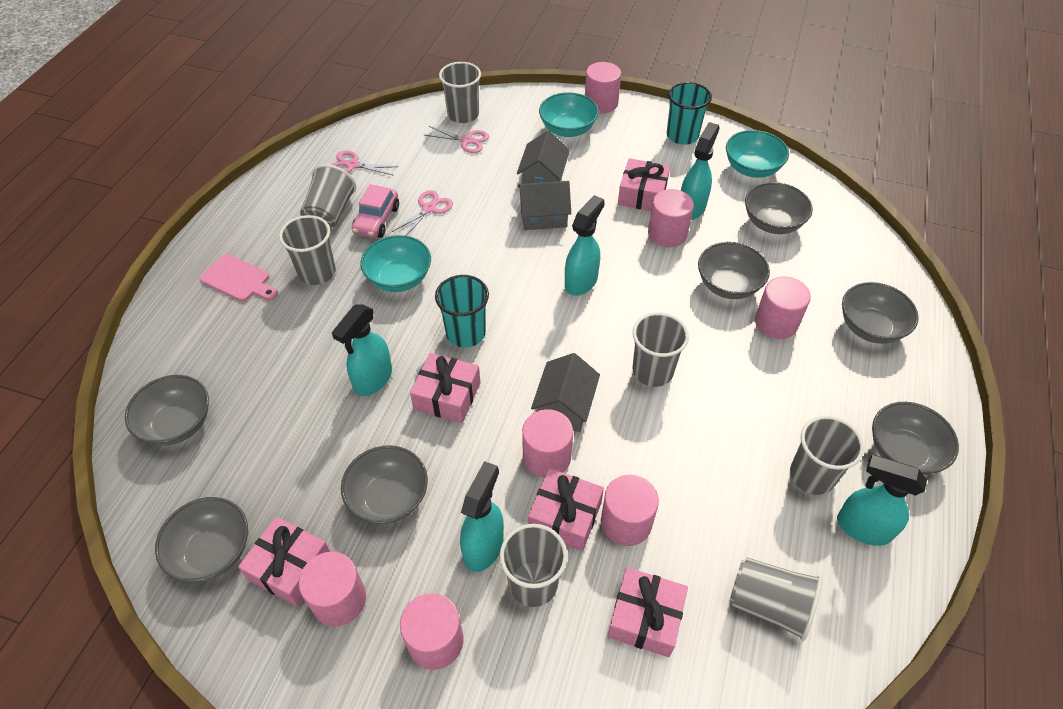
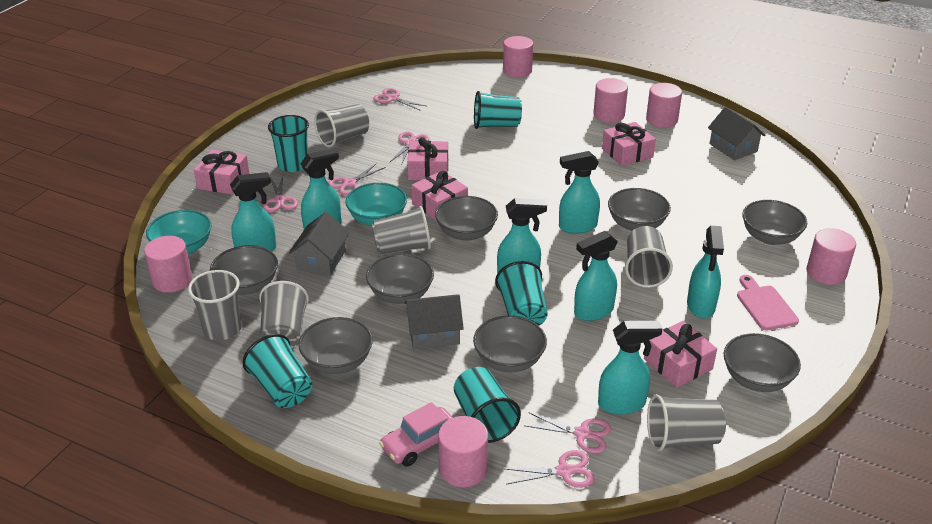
grey bowl: 7 -> 8
grey cup: 7 -> 6
pink cylinder: 7 -> 6
pink scissors: 3 -> 6
turquoise bowl: 3 -> 2
turquoise cup: 2 -> 5
turquoise spray bottle: 5 -> 7

